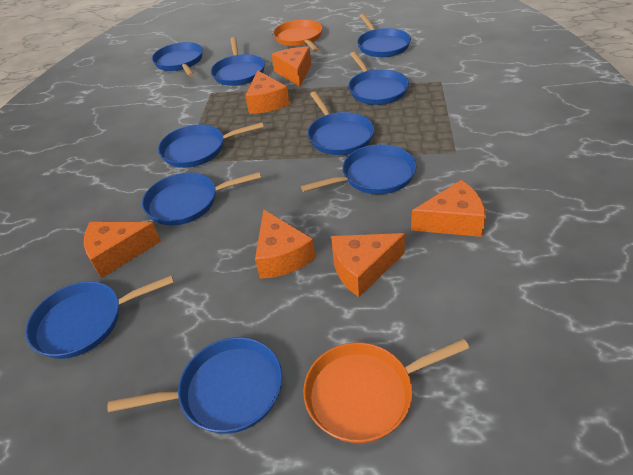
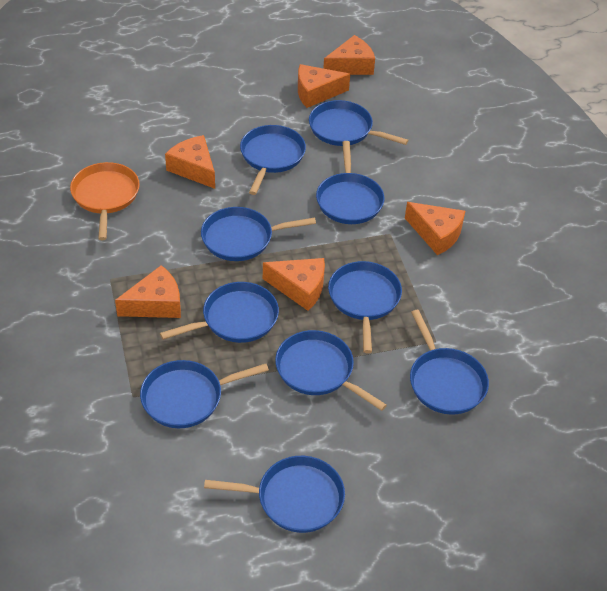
orange pan: 2 -> 1

